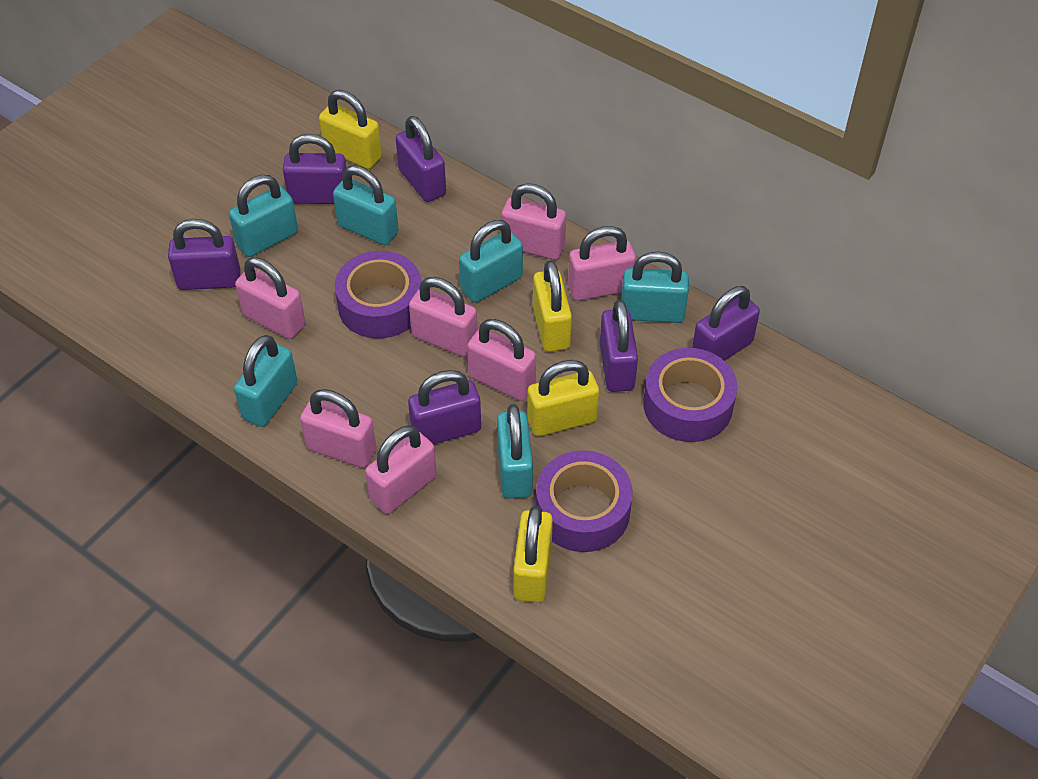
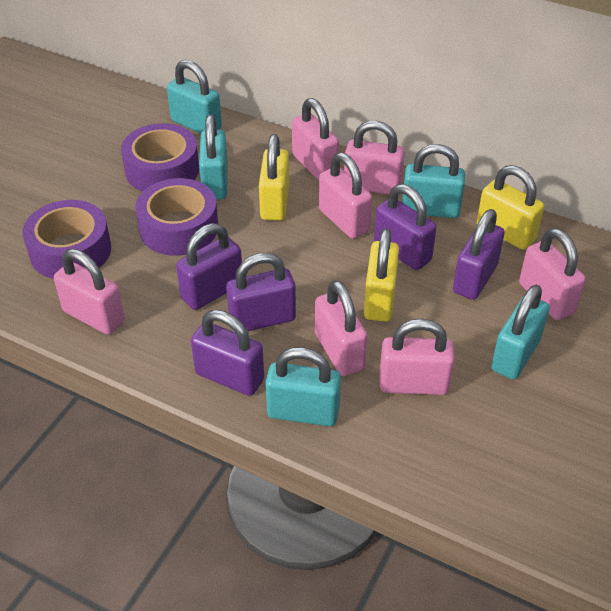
purple padlock: 6 -> 5
turquoise padlock: 6 -> 5
yellow padlock: 4 -> 3

